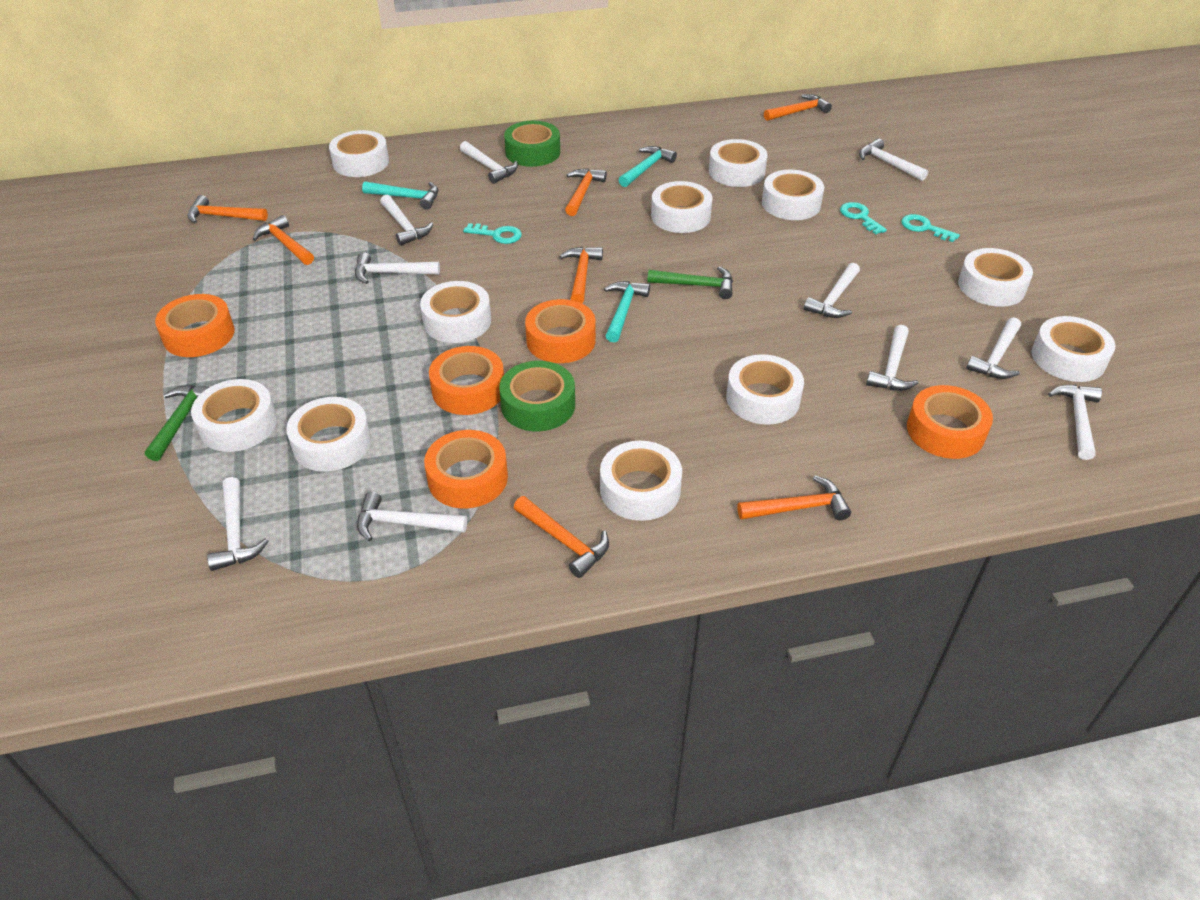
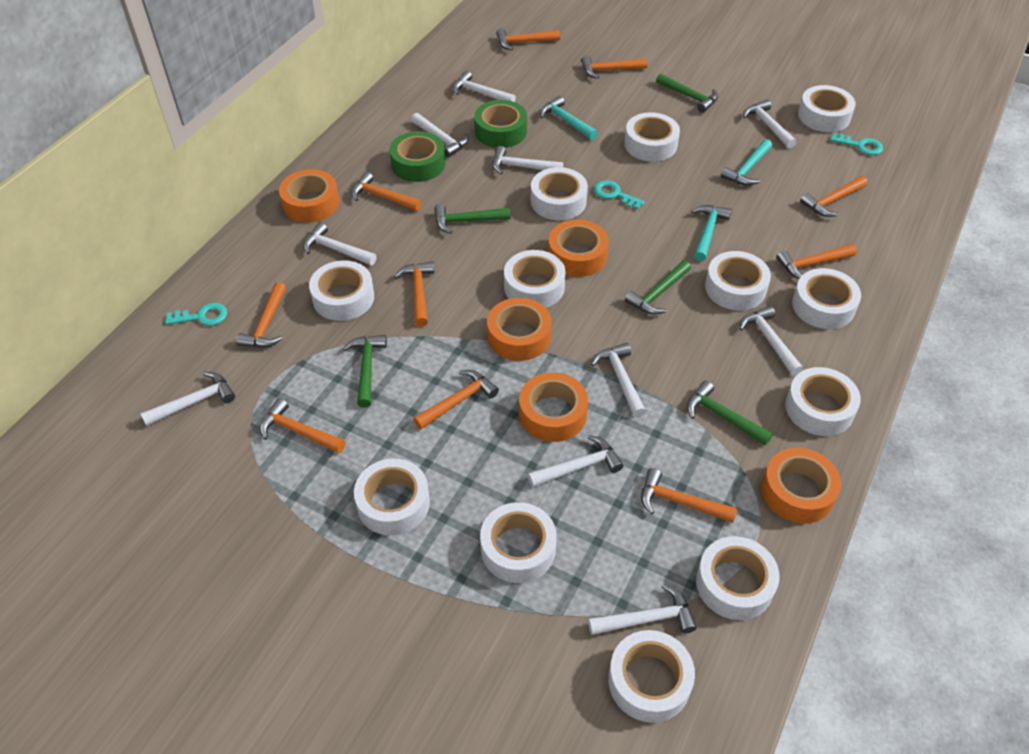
green hammer: 2 -> 5
orange hammer: 7 -> 10
white tape: 11 -> 12

